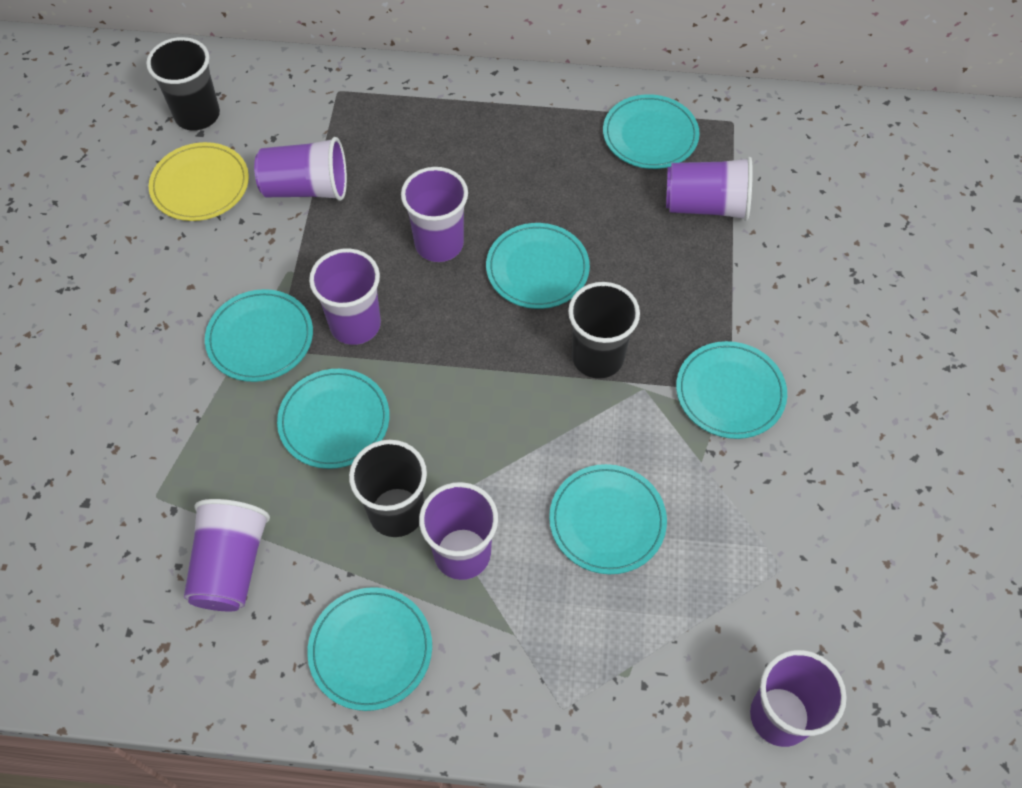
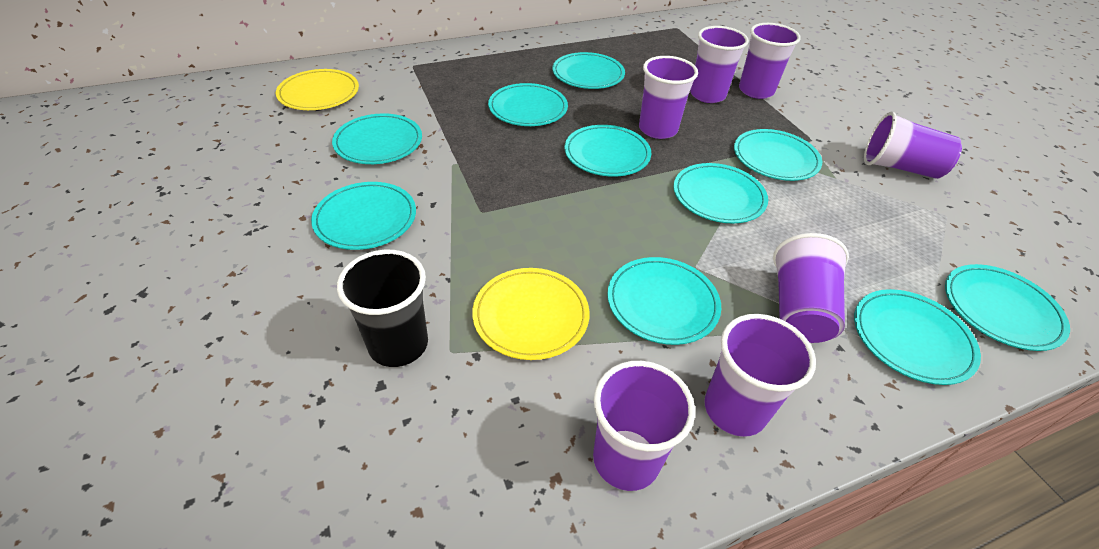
black cup: 3 -> 1
turquoise plate: 7 -> 10
yellow plate: 1 -> 2

